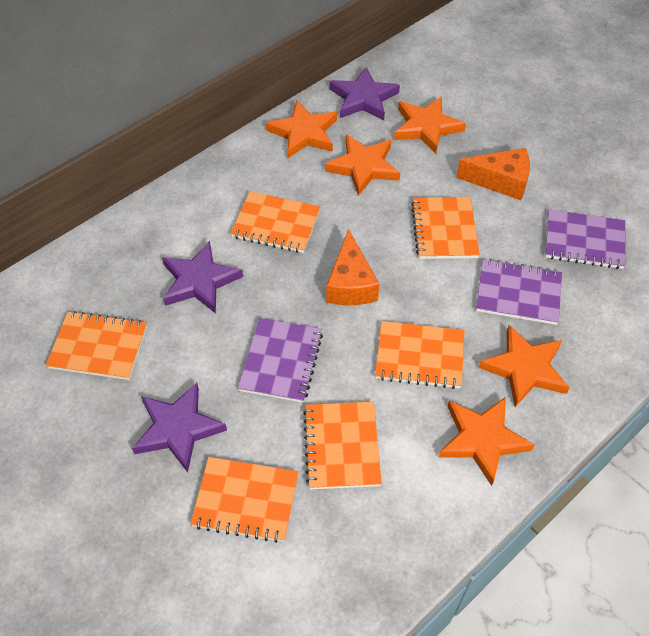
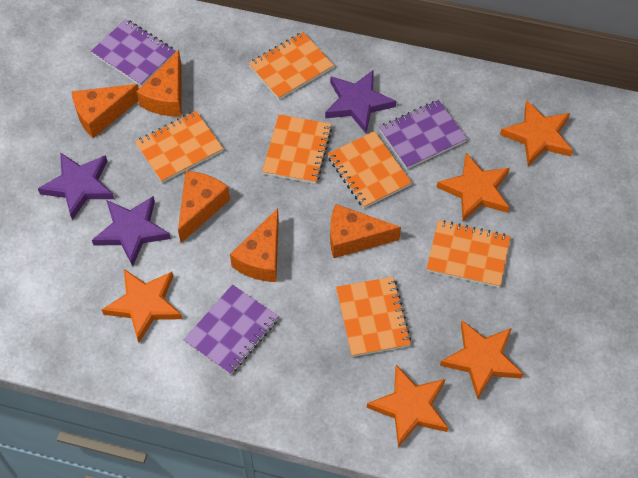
orange cheese: 2 -> 5

